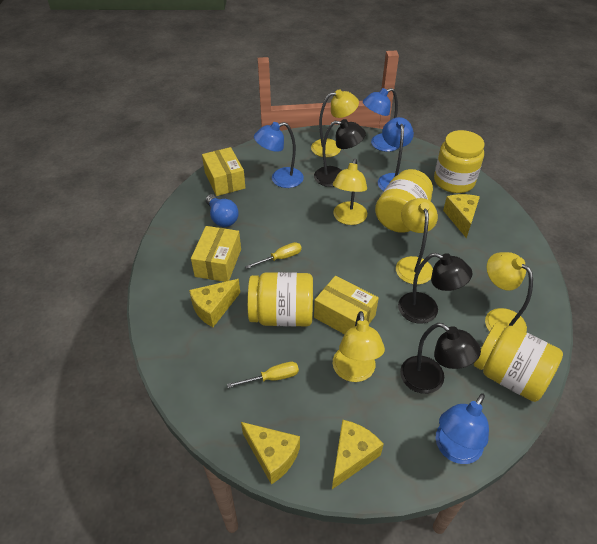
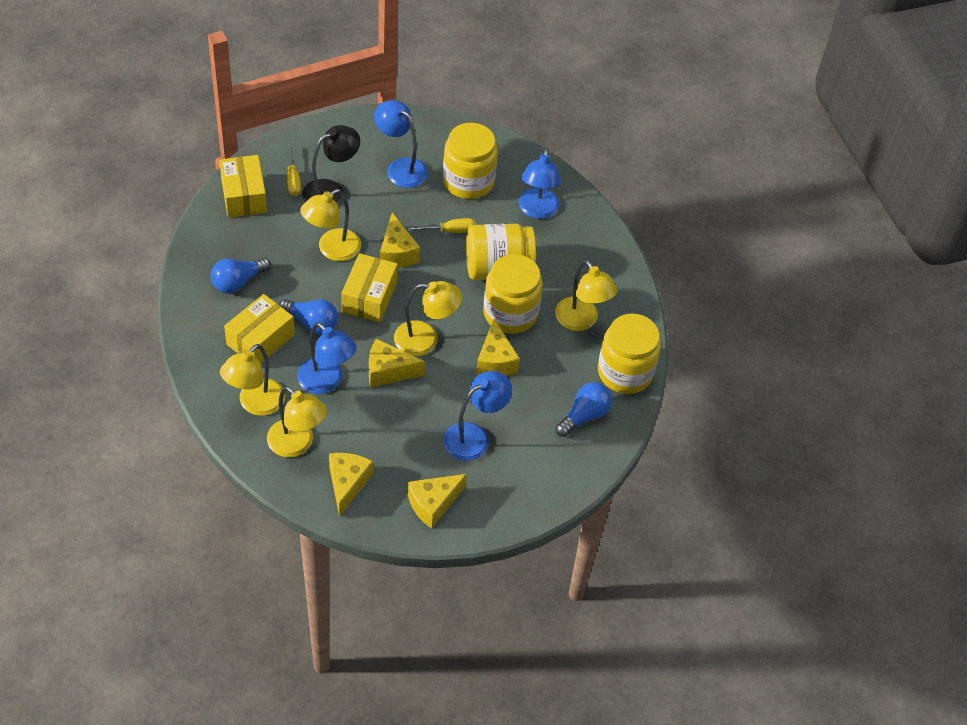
black lamp: 3 -> 1
blue light bulb: 1 -> 3
yellow cheese: 4 -> 5

